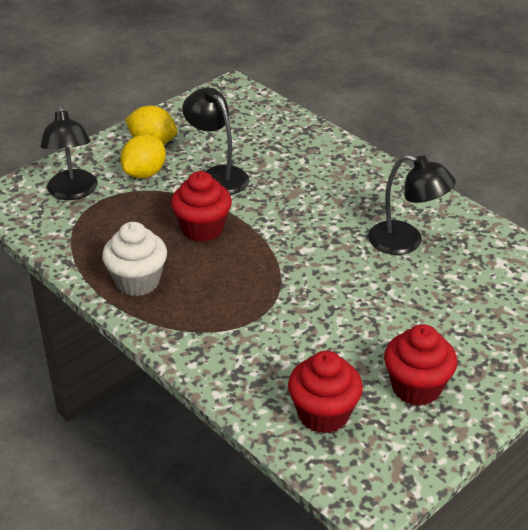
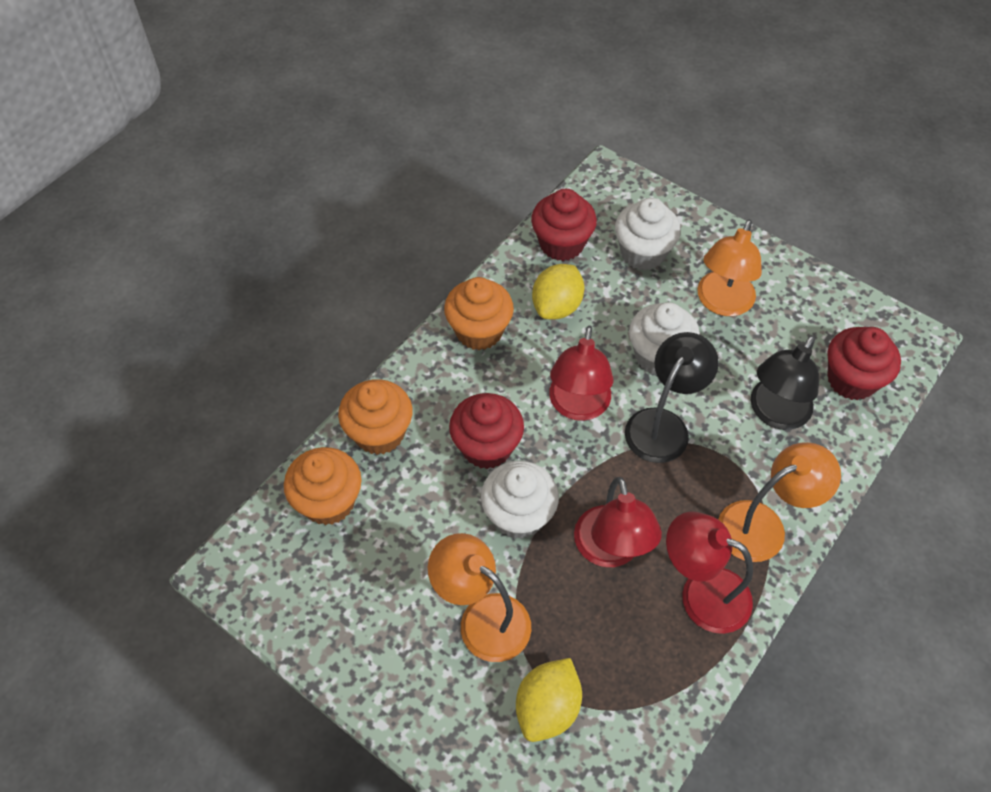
black lamp: 3 -> 2
orange cupcake: 0 -> 3
orange lamp: 0 -> 3
red lamp: 0 -> 3
white cupcake: 1 -> 3

